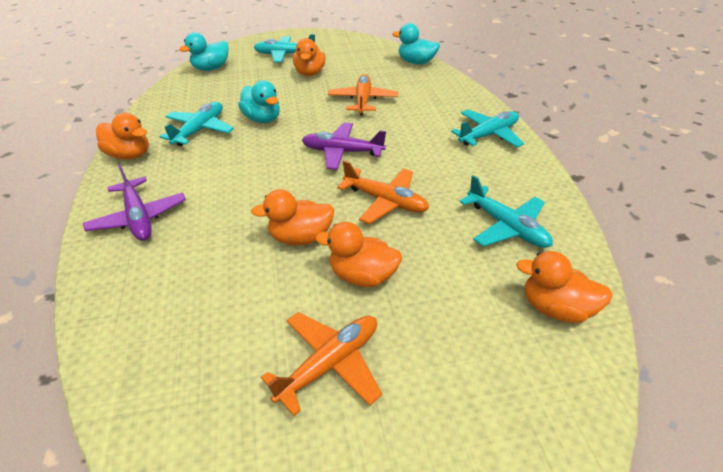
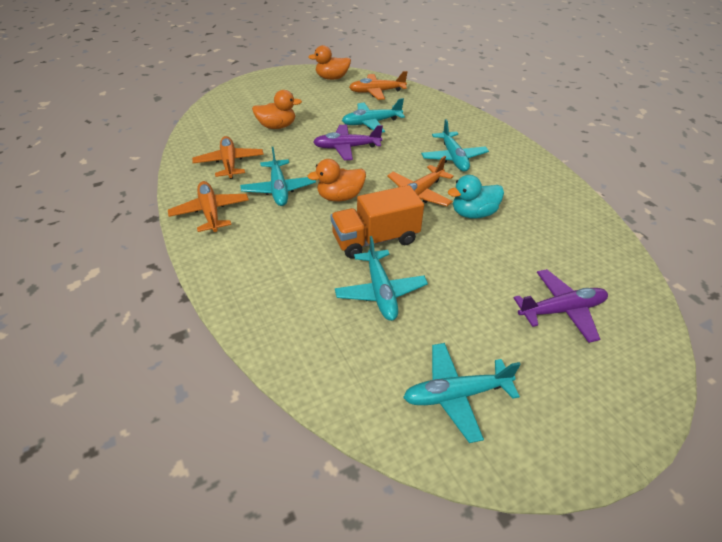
orange duck: 5 -> 3
orange plane: 3 -> 4
orange truck: 0 -> 1
turquoise duck: 3 -> 1
turquoise plane: 4 -> 5

